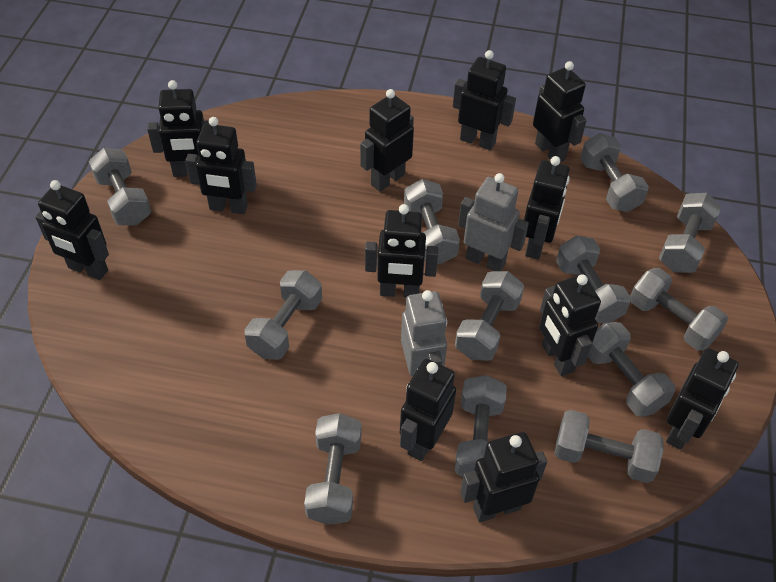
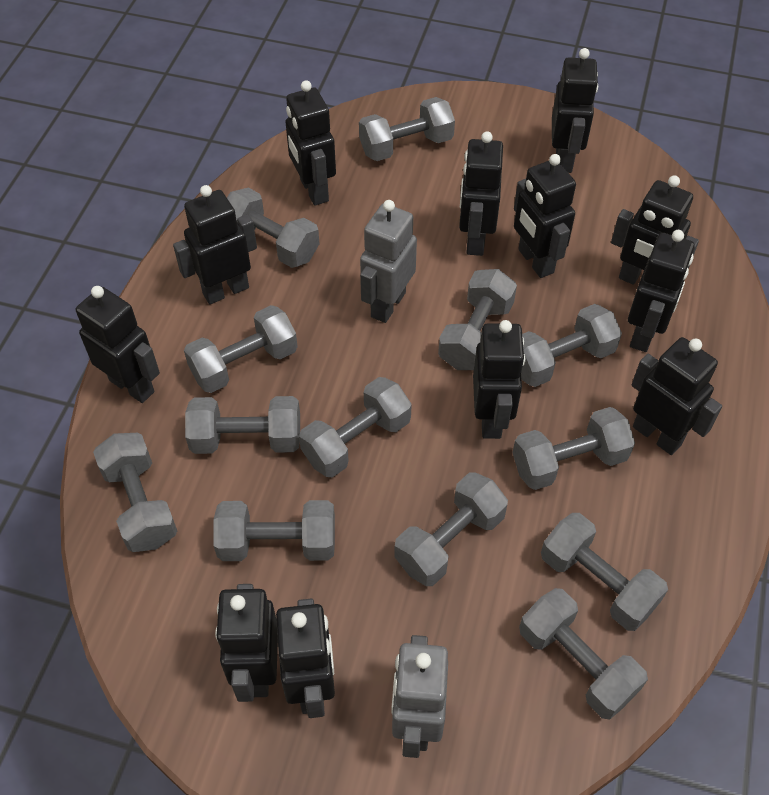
grey dumbbell: 12 -> 13

